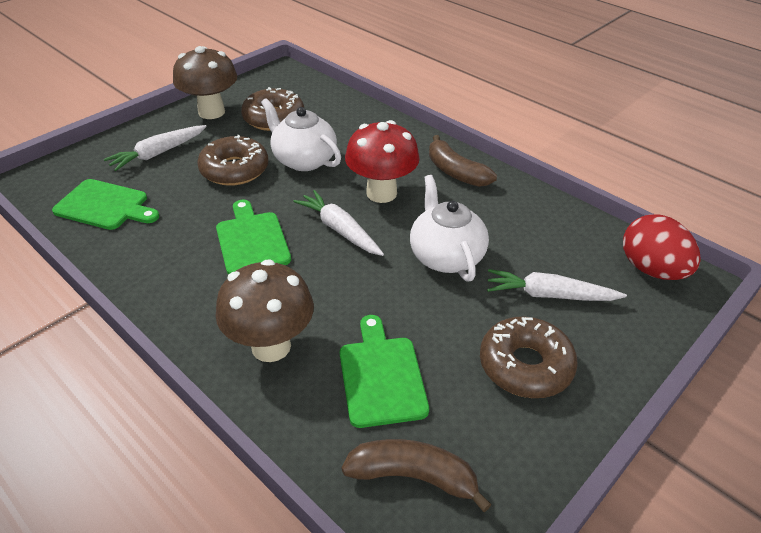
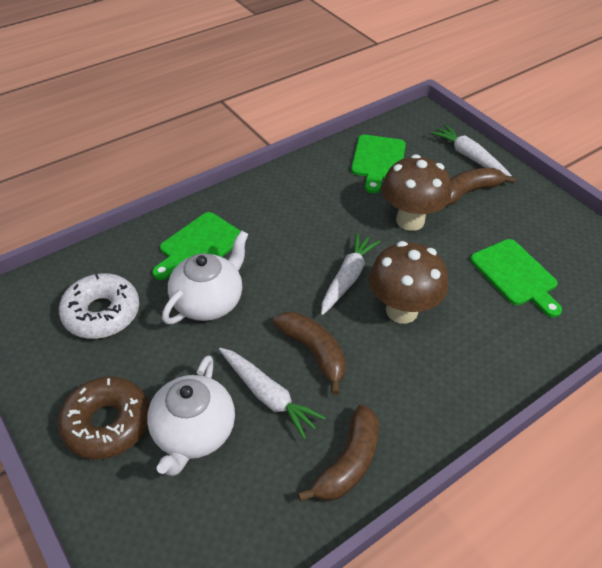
brown banana: 2 -> 3
brown donut: 3 -> 1
red egg: 1 -> 0
red mushroom: 1 -> 0
white donut: 0 -> 1

